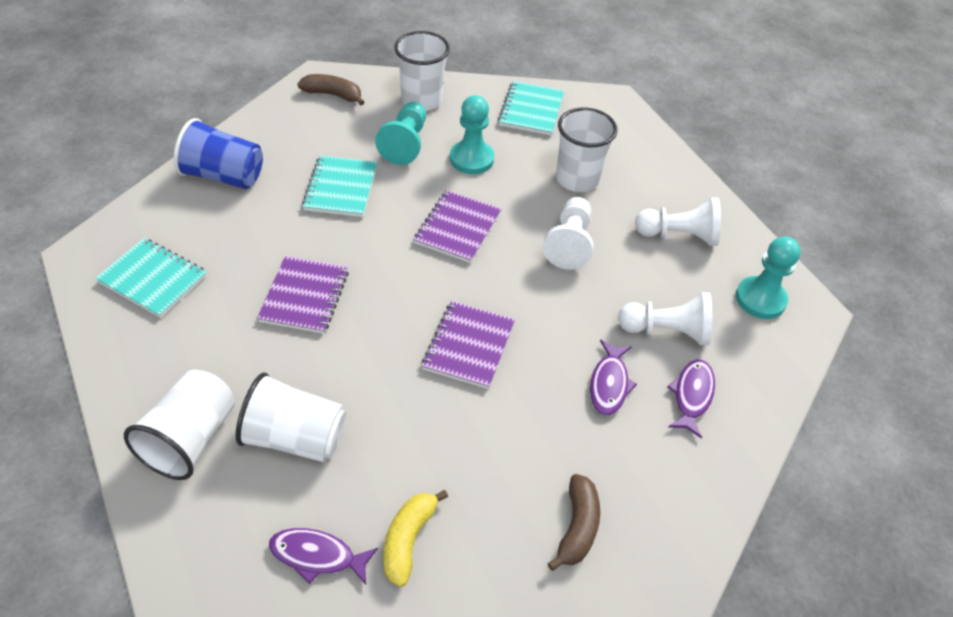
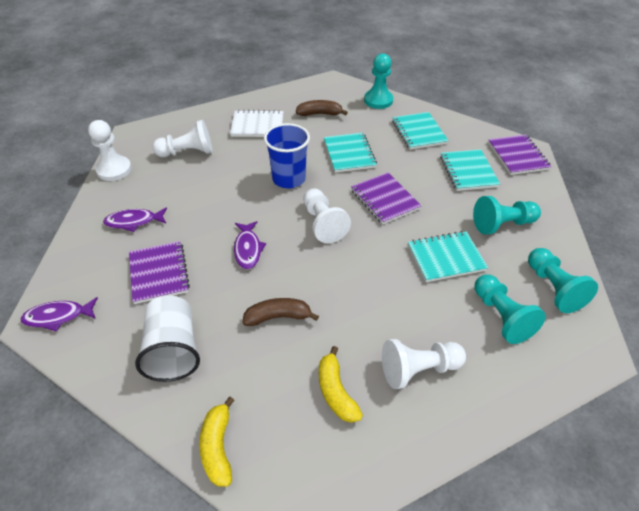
turquoise notebook: 3 -> 4
turquoise pawn: 3 -> 4
white cup: 4 -> 1
white notebook: 0 -> 1
white pawn: 3 -> 4
yellow banana: 1 -> 2

